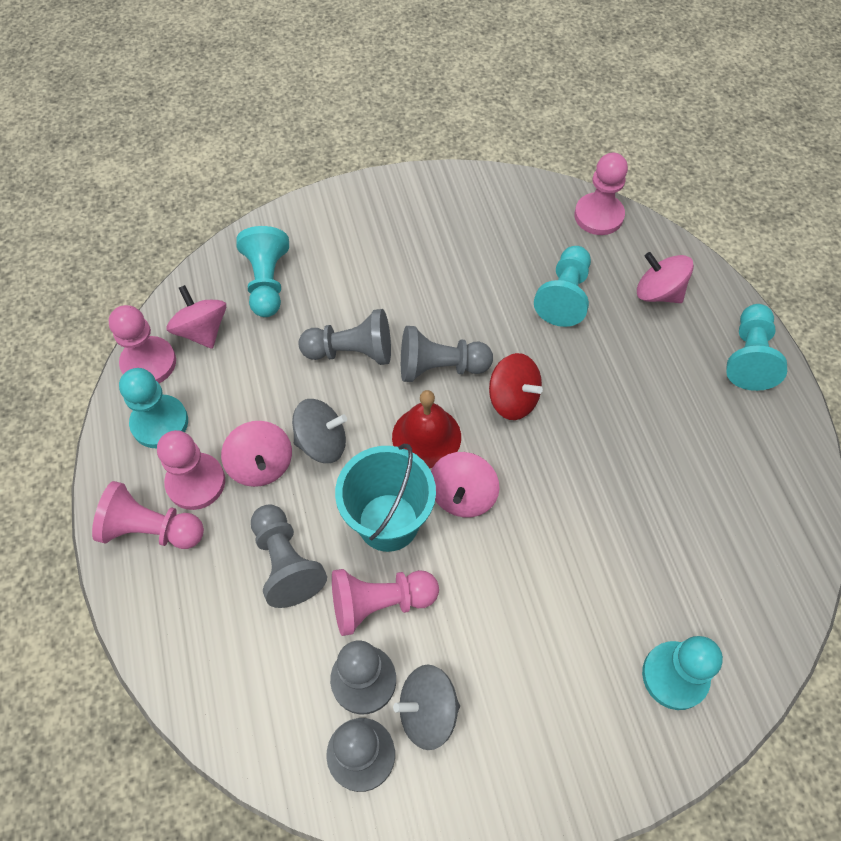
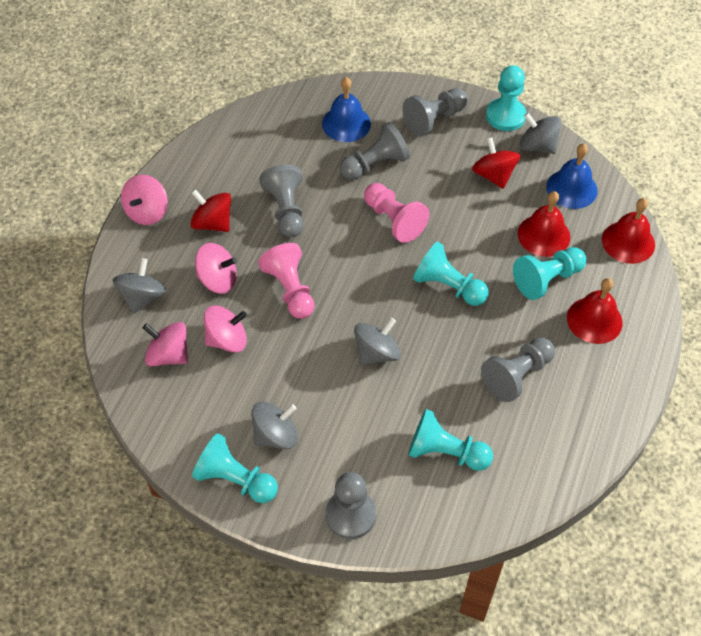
blue bell: 0 -> 2
grey spinning top: 2 -> 4
pink pawn: 5 -> 2
red bell: 1 -> 3
red spinning top: 1 -> 2
turquoise bucket: 1 -> 0

